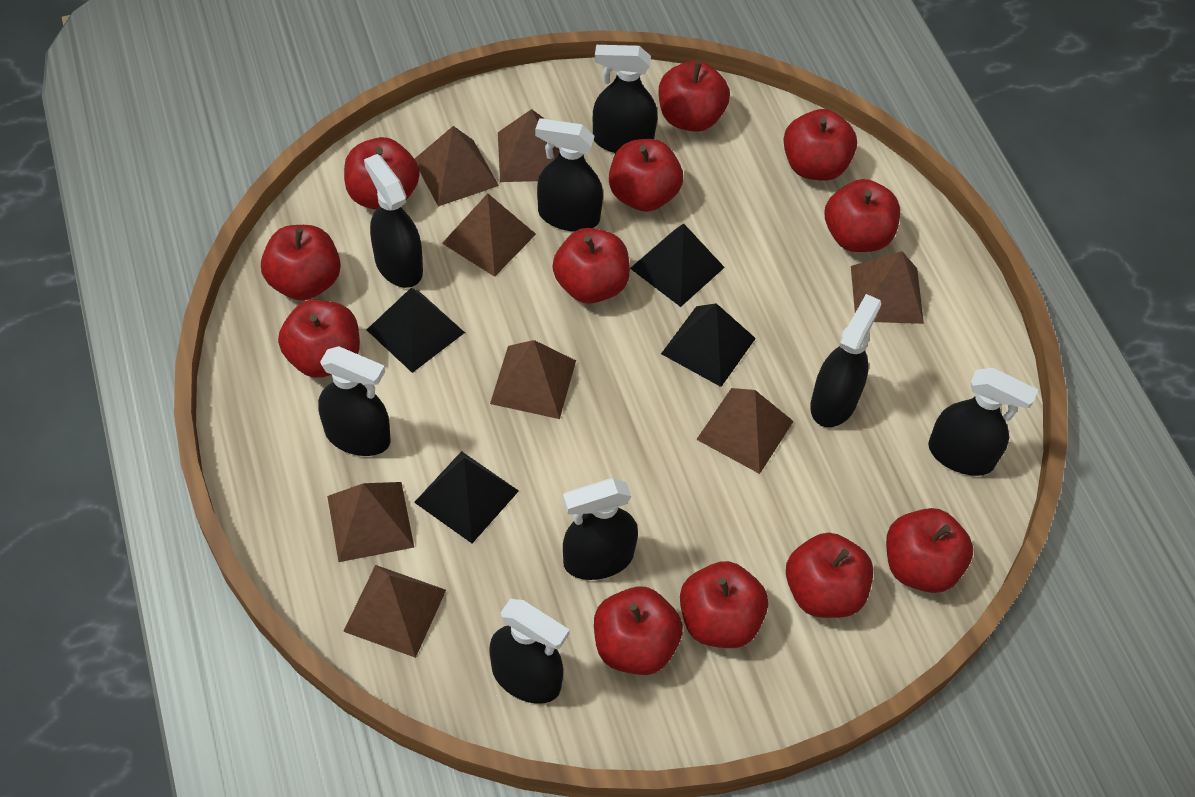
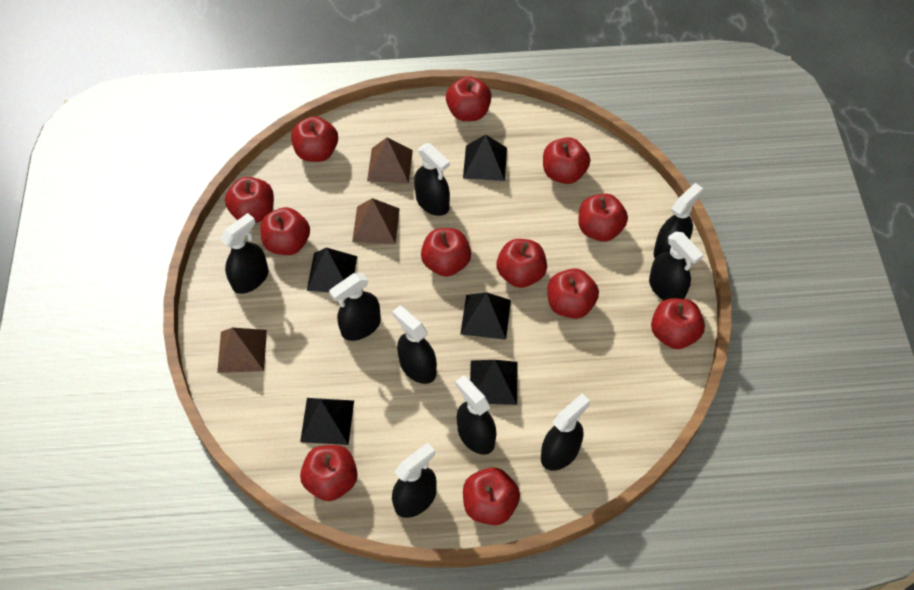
black pyramid: 4 -> 5
black spray bottle: 8 -> 9
brown pyramid: 8 -> 3

